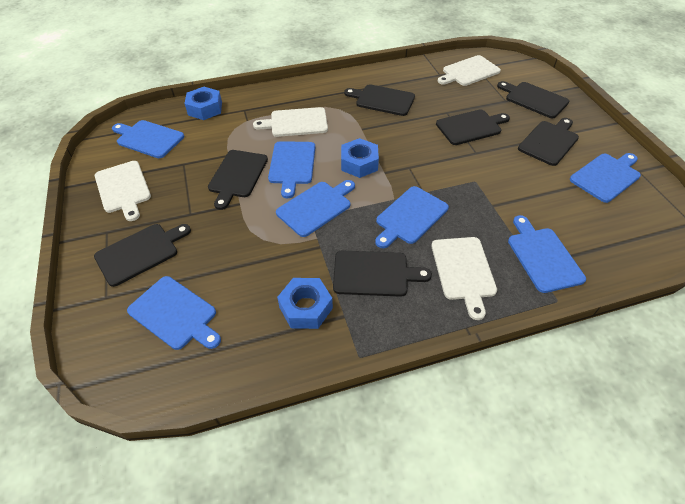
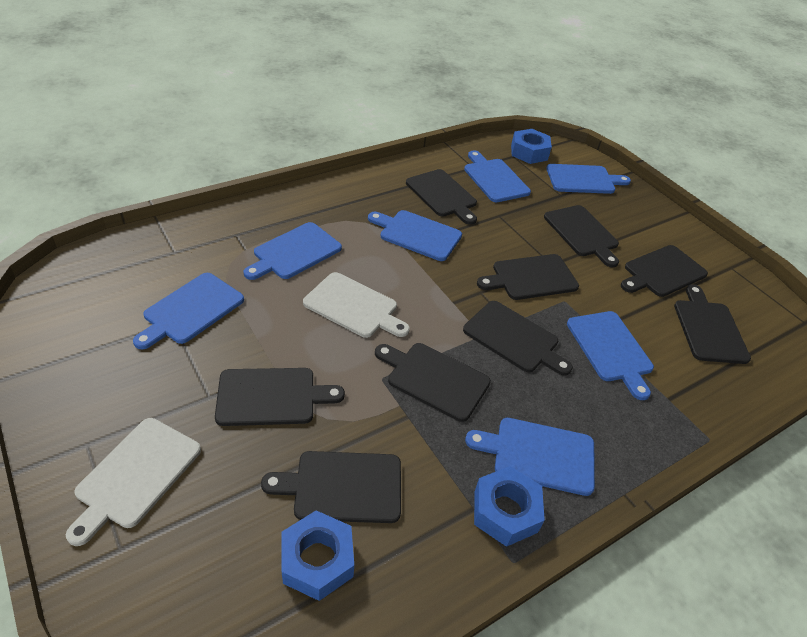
black cutting board: 7 -> 9
white cutting board: 4 -> 2

